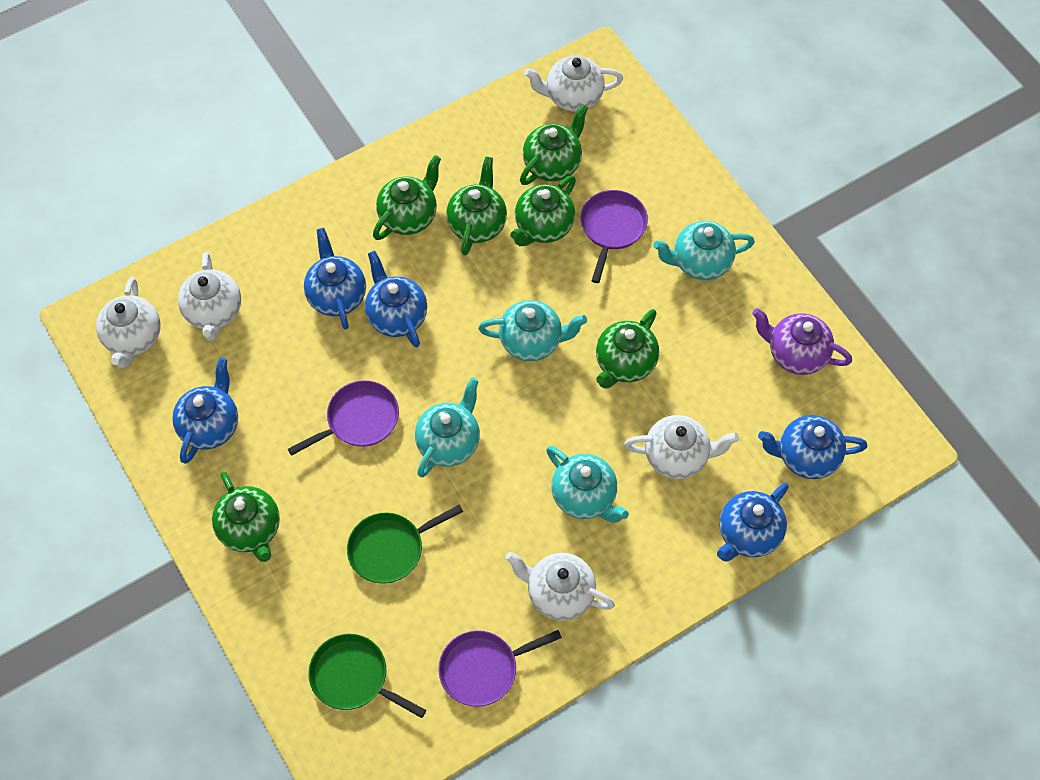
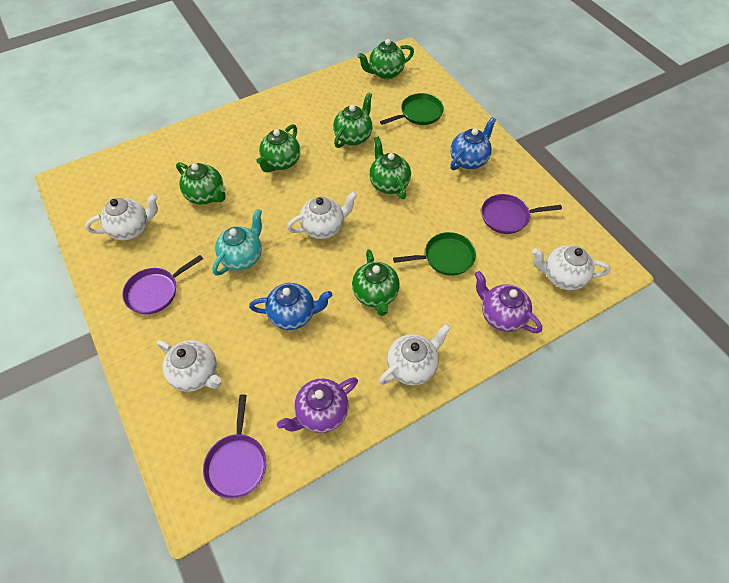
blue teapot: 5 -> 2
purple teapot: 1 -> 2
turquoise teapot: 4 -> 1

